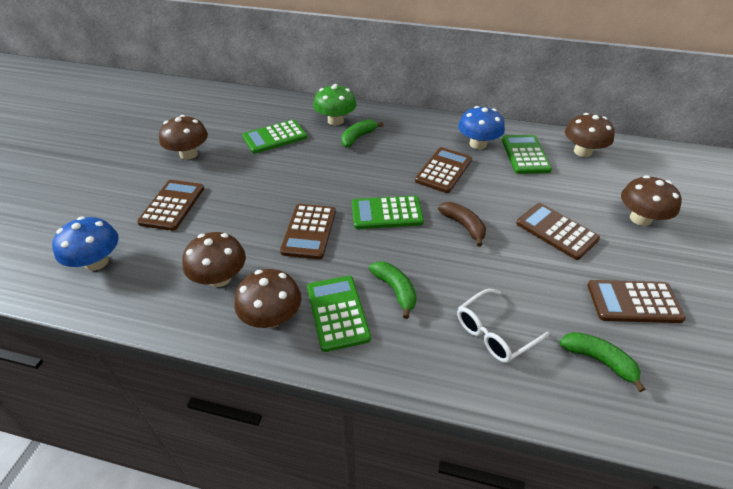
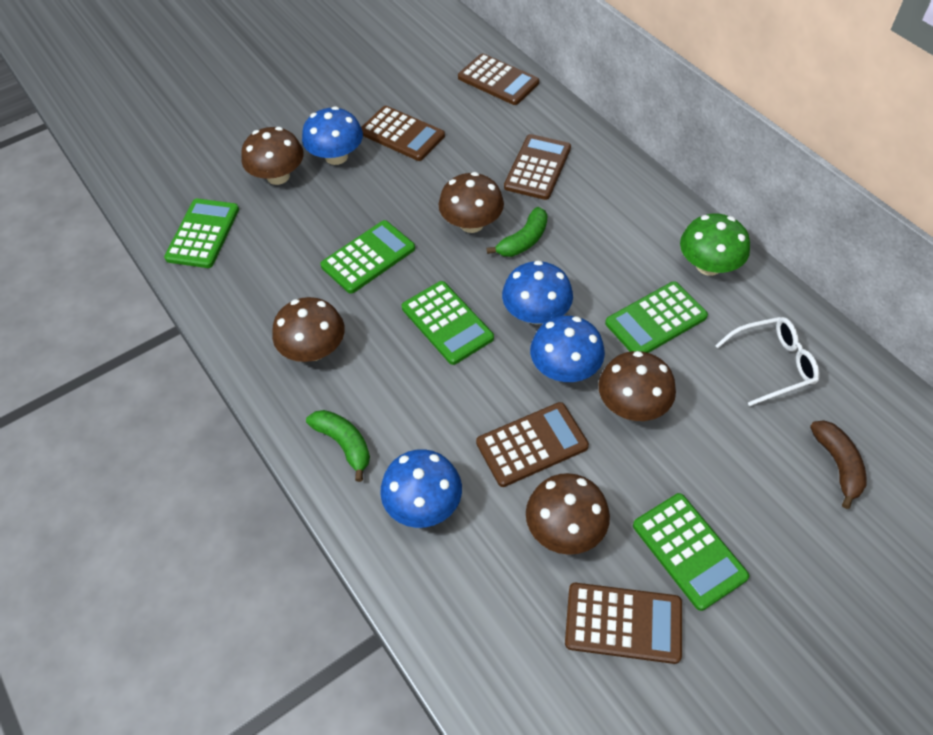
blue mushroom: 2 -> 4
green banana: 3 -> 2
green calculator: 4 -> 5

